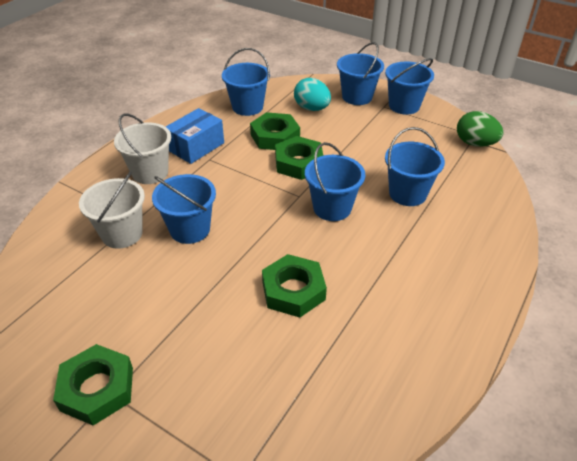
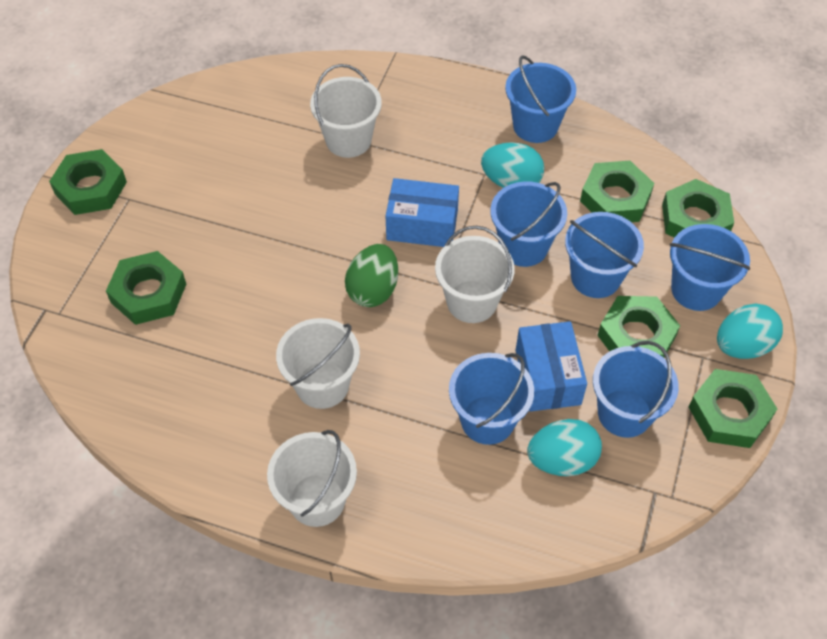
blue box: 1 -> 2
green nut: 4 -> 6
turquoise egg: 1 -> 3
white bucket: 2 -> 4

